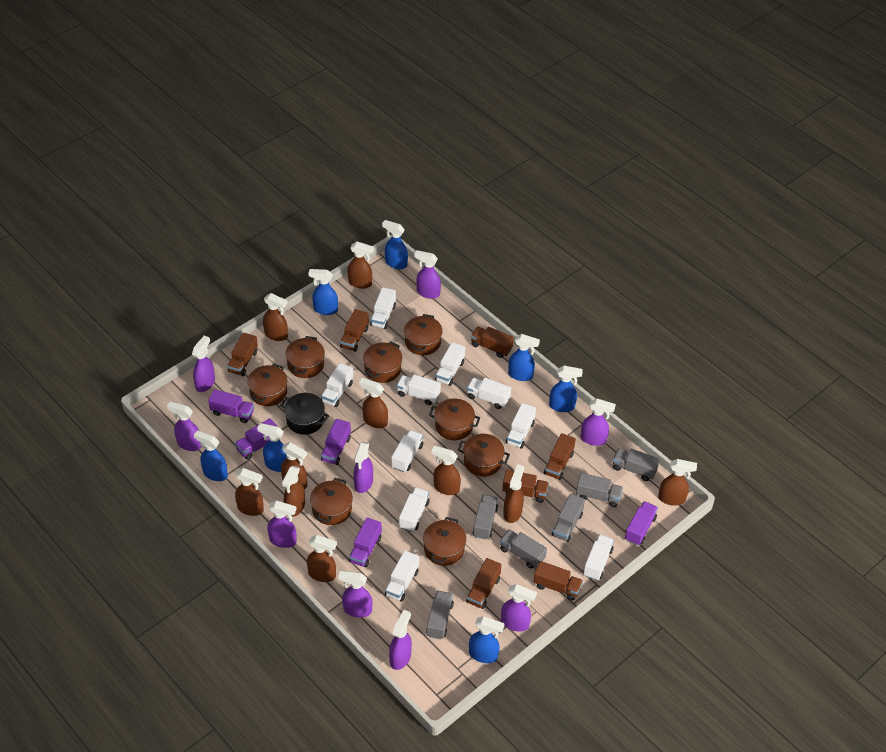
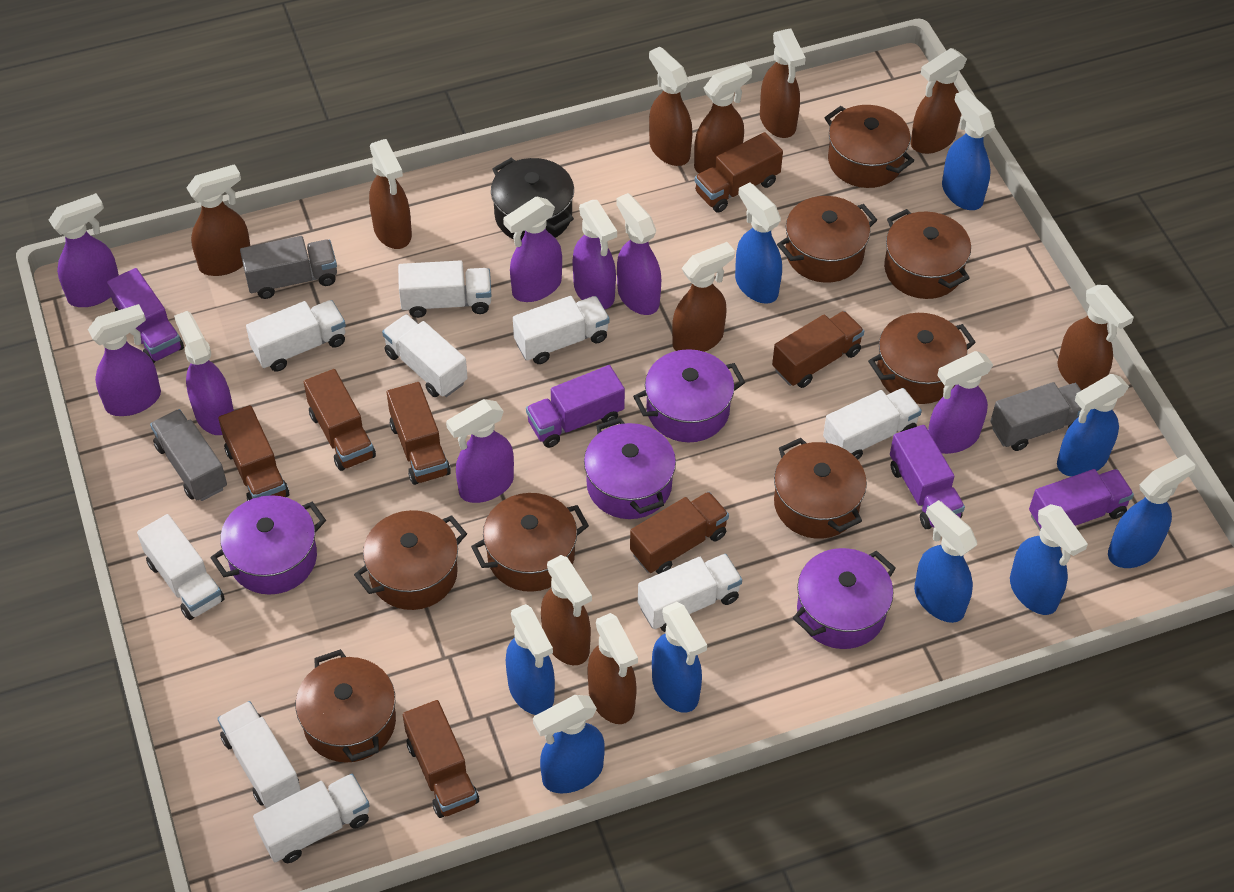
blue spray bottle: 7 -> 9
grey truck: 6 -> 3
purple pot: 0 -> 4
purple spray bottle: 9 -> 8
purple truck: 5 -> 4
white truck: 10 -> 9

